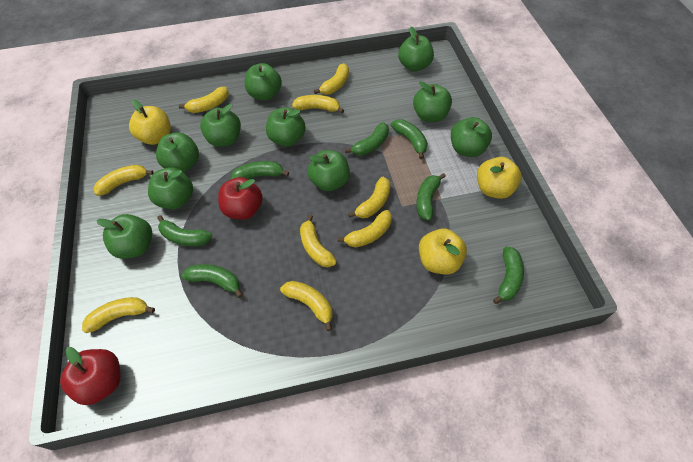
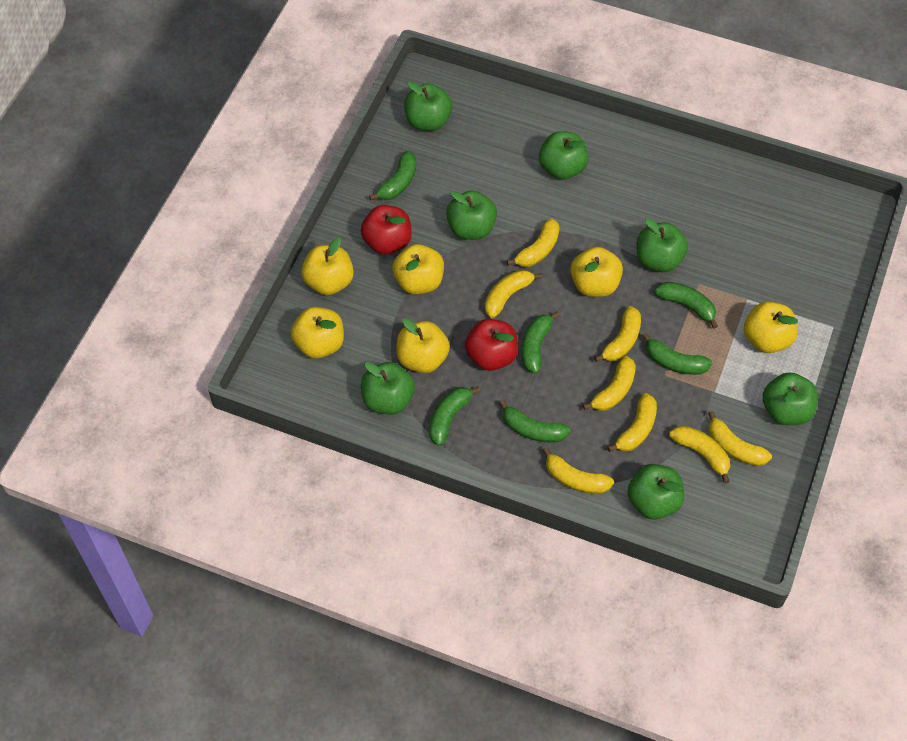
green apple: 10 -> 7
green banana: 7 -> 6
yellow apple: 3 -> 6
yellow banana: 9 -> 8

